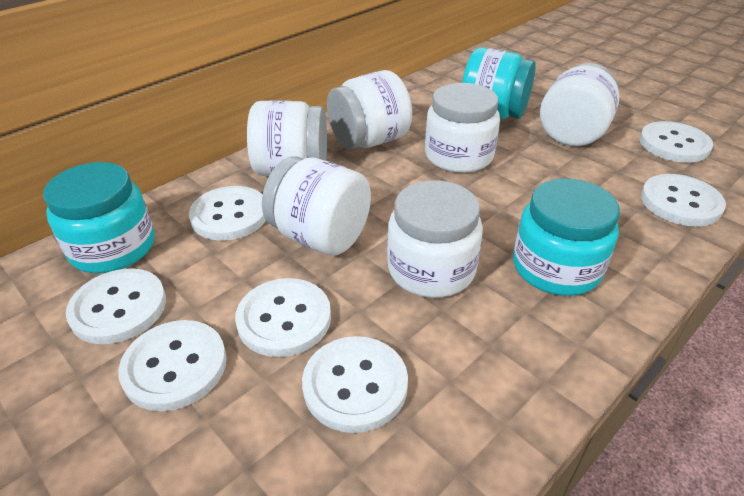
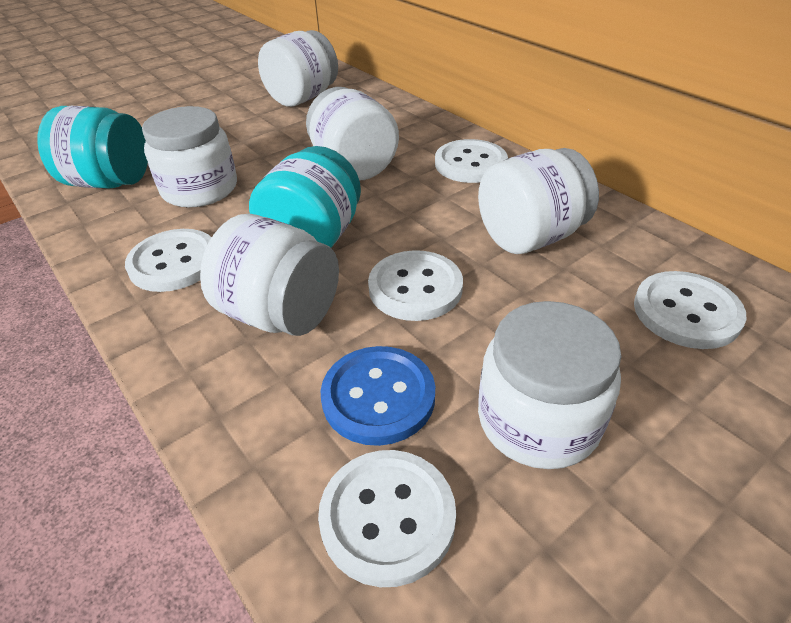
blue button: 0 -> 1
turquoise jar: 3 -> 2
white button: 7 -> 5

